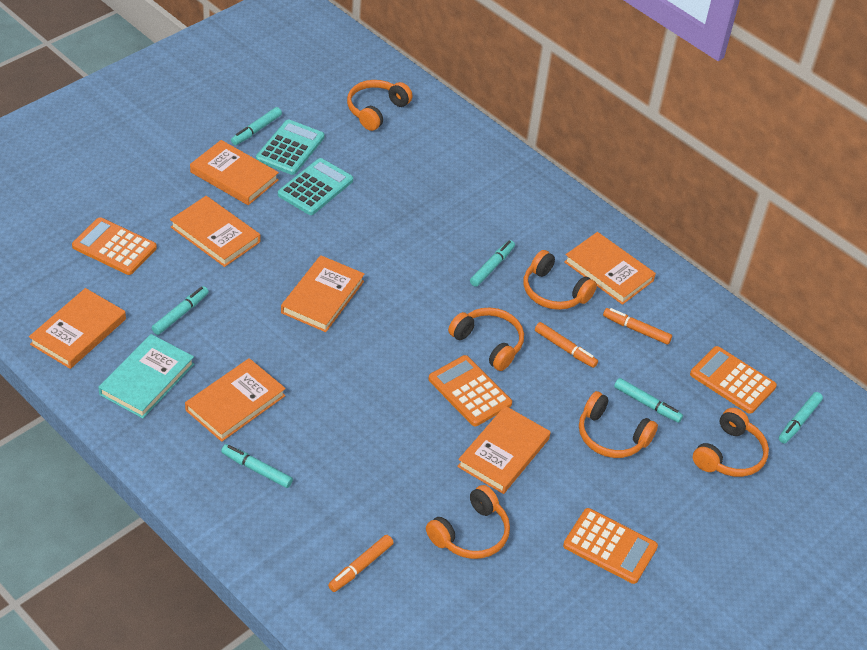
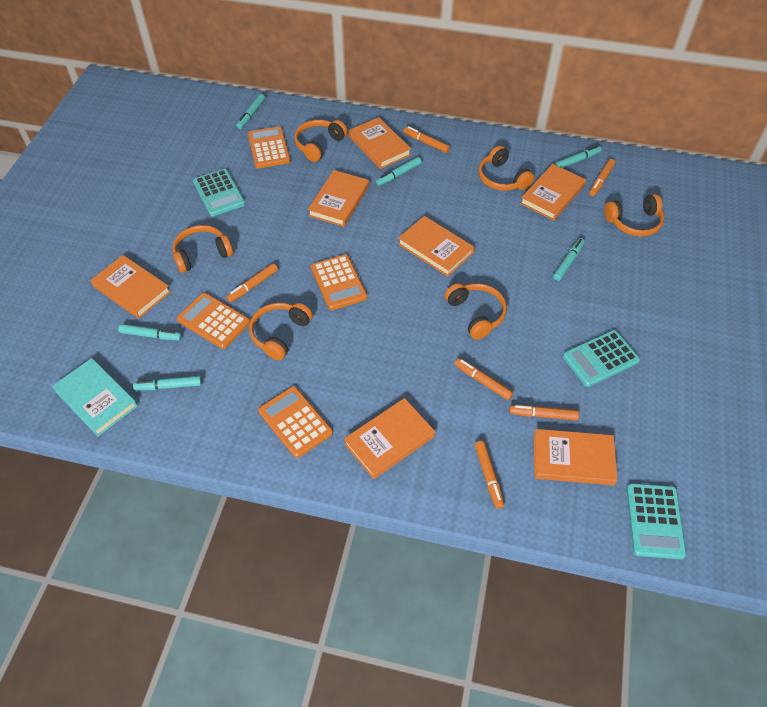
orange marker: 3 -> 6
turquoise calculator: 2 -> 3

